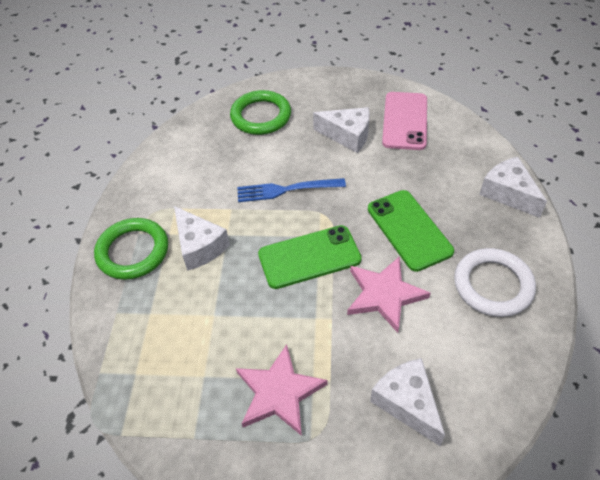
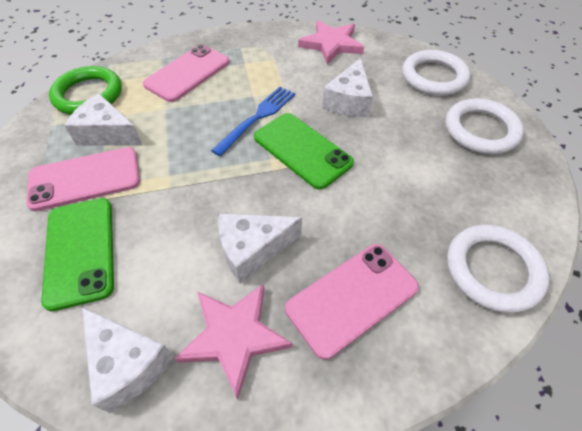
green ring: 2 -> 1
pink phone: 1 -> 3
white ring: 1 -> 3

